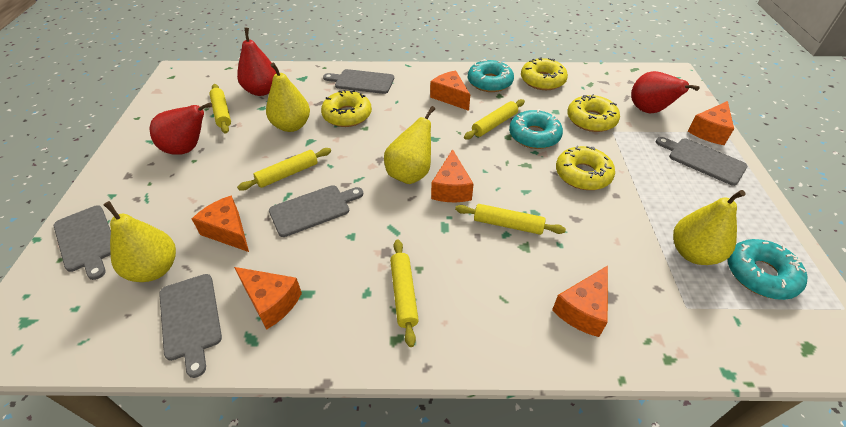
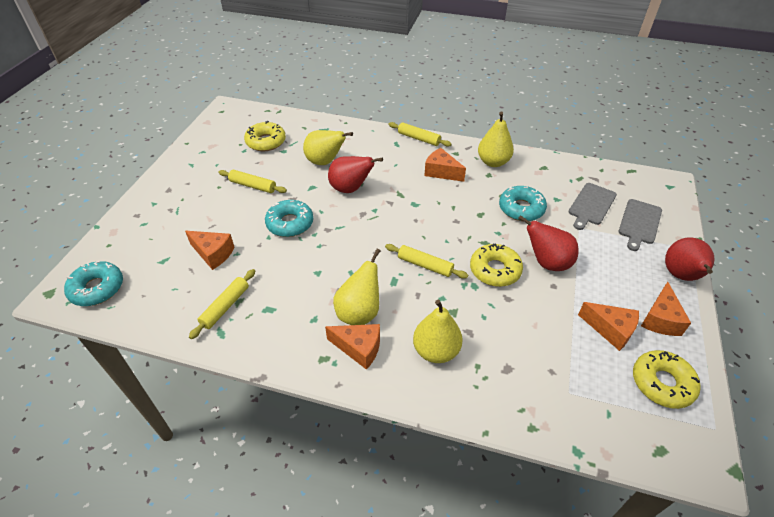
grey cutting board: 5 -> 2
orange cheese: 6 -> 5
yellow donut: 4 -> 3
yellow rolling pin: 5 -> 4

